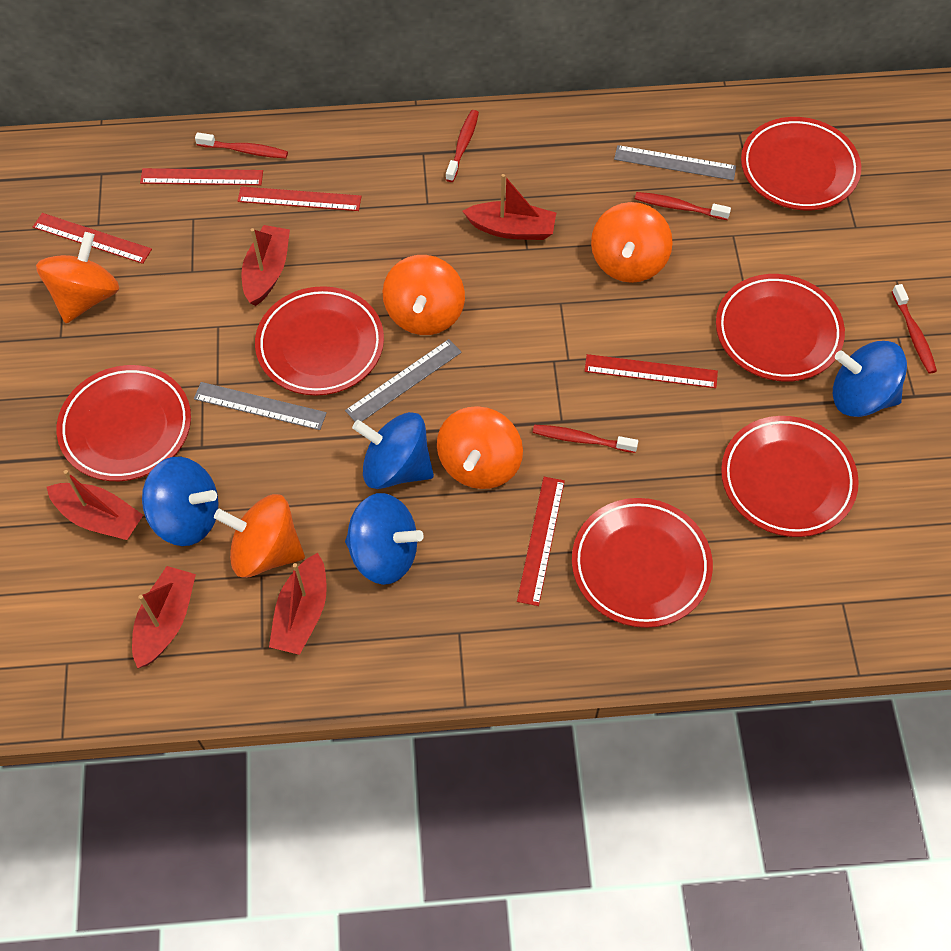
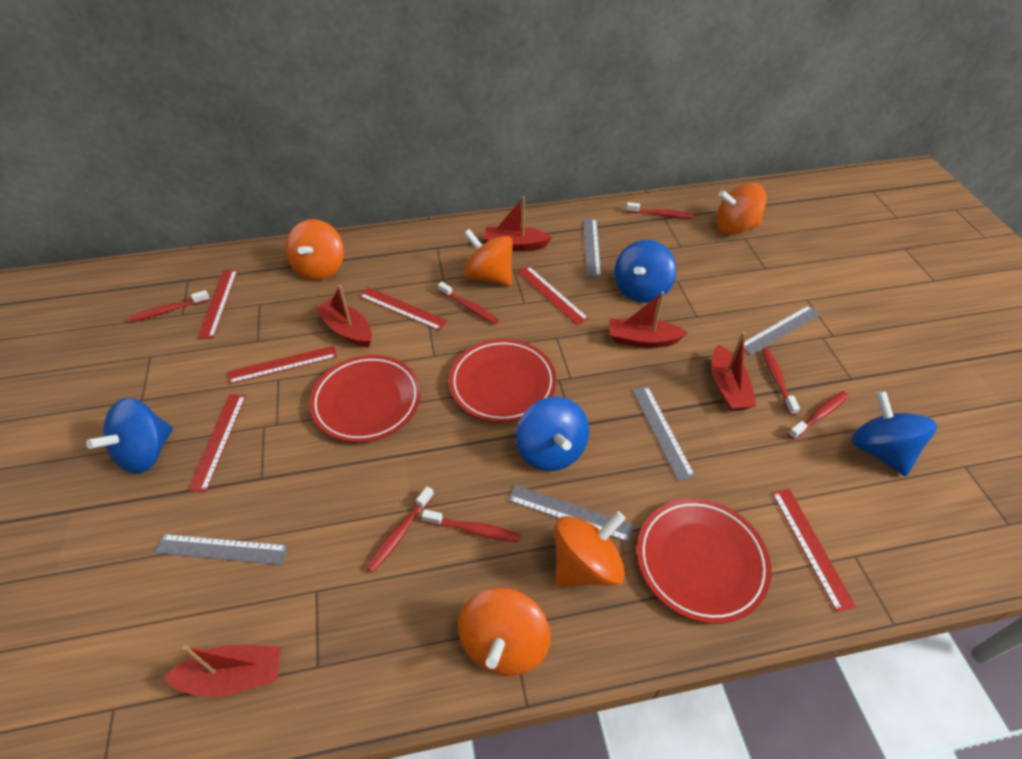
grey ruler: 3 -> 5
red plate: 6 -> 3
red ruler: 5 -> 6
red toothbrush: 5 -> 7

